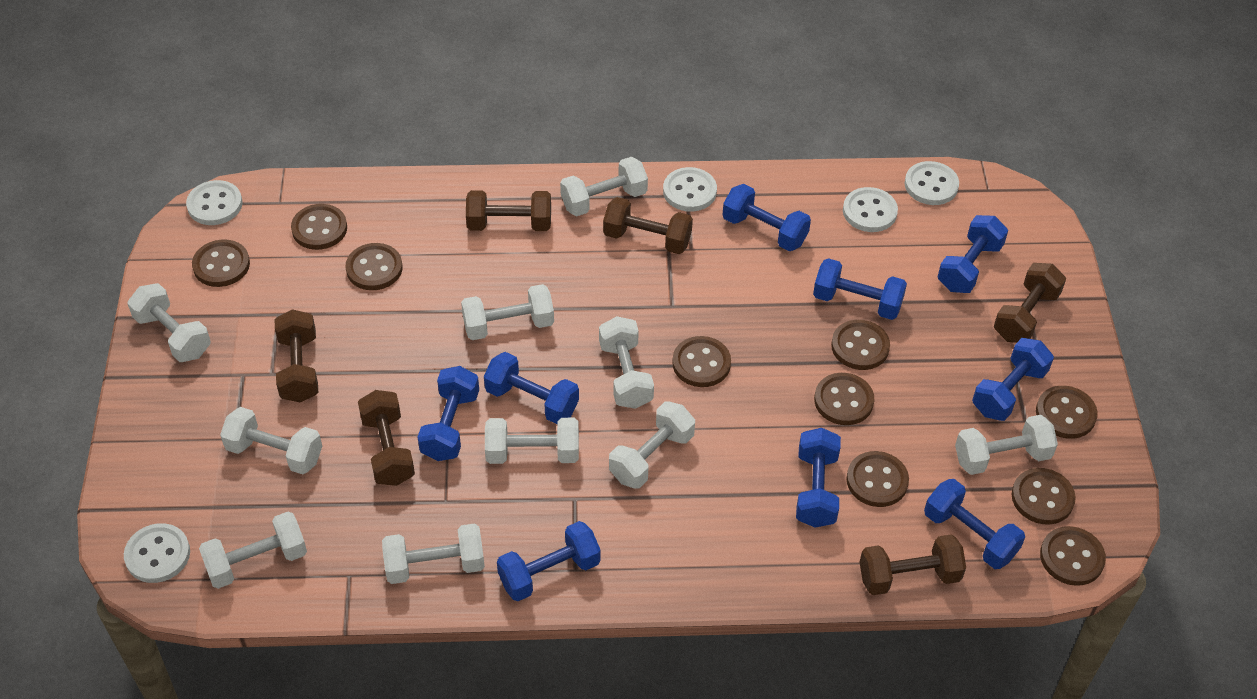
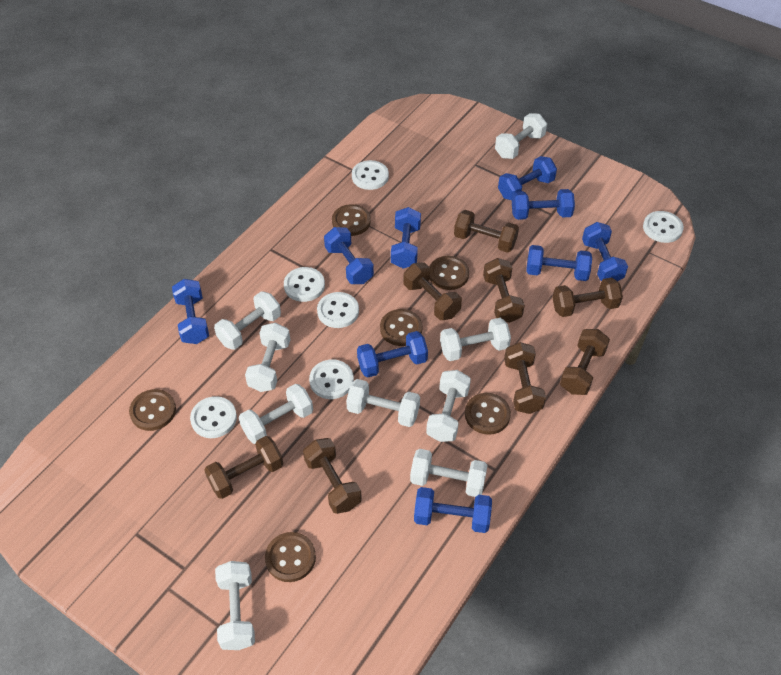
brown button: 10 -> 6
brown dumbbell: 6 -> 8
white button: 5 -> 6
white dumbbell: 10 -> 9

